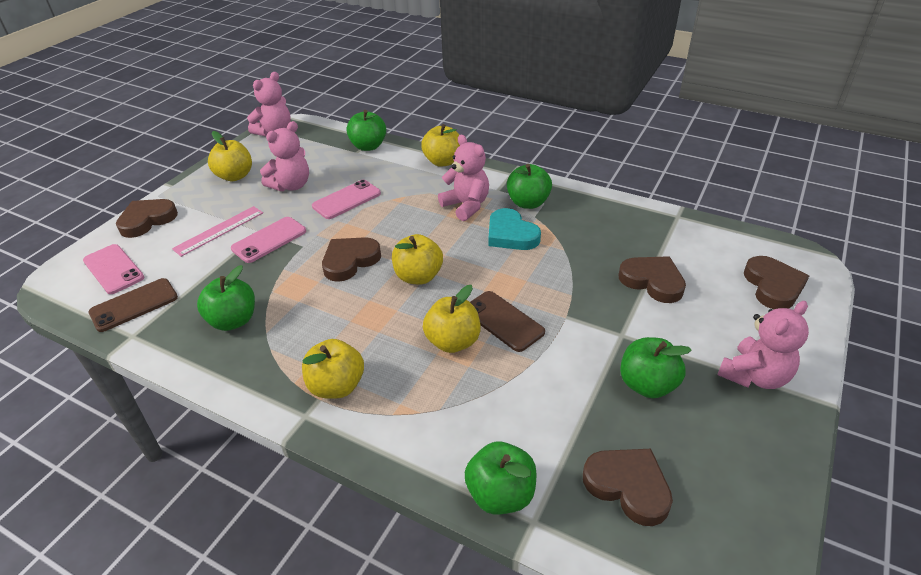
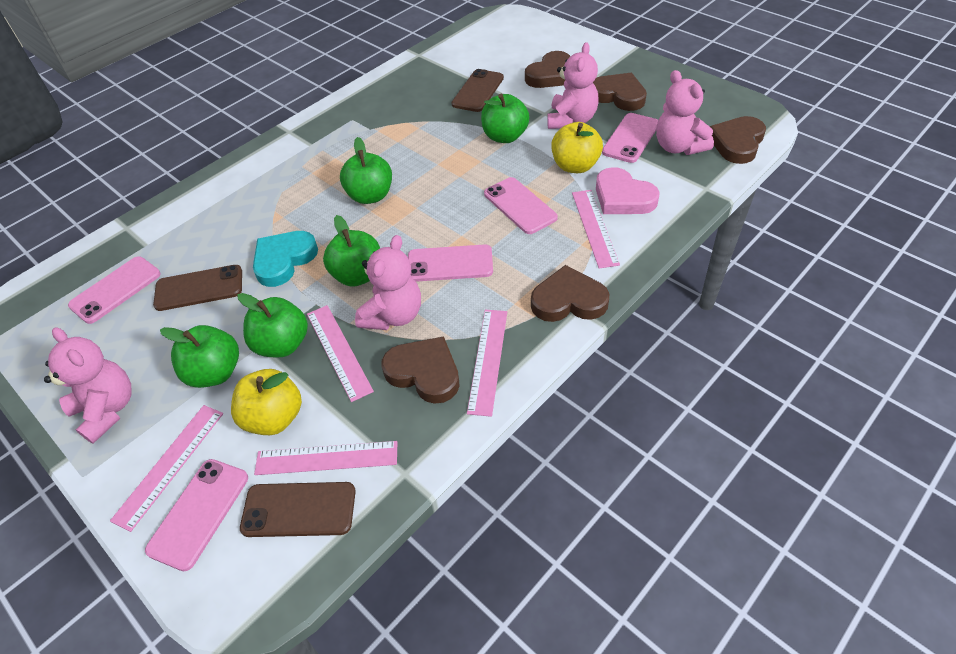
brown phone: 2 -> 3
pink heart: 0 -> 1
pink phone: 3 -> 5
pink ruler: 1 -> 5
yellow apple: 5 -> 2

